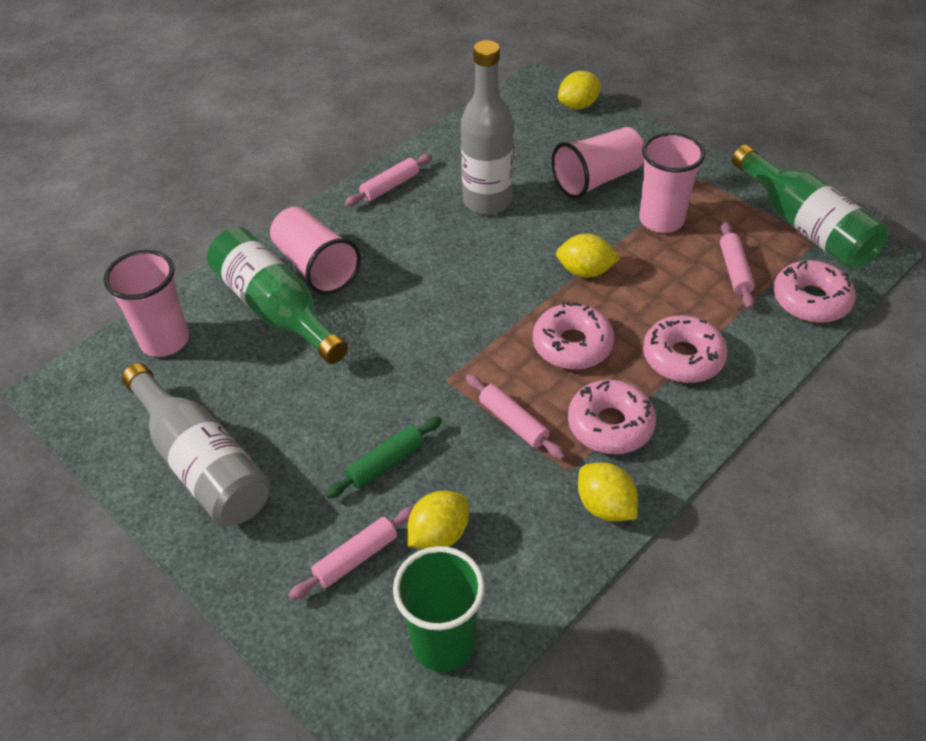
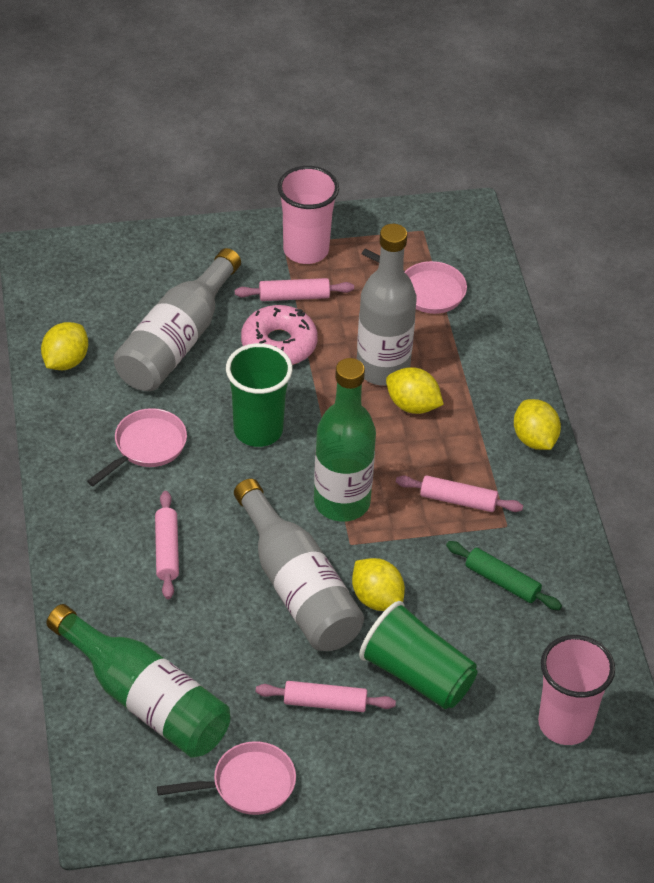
green cup: 1 -> 2
grey bottle: 2 -> 3
pink cup: 4 -> 2
pink donut: 4 -> 1
pink pan: 0 -> 3

